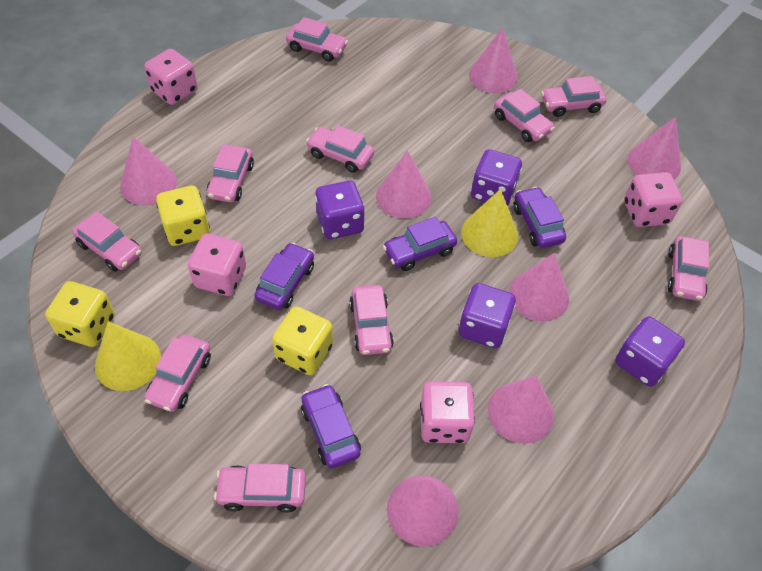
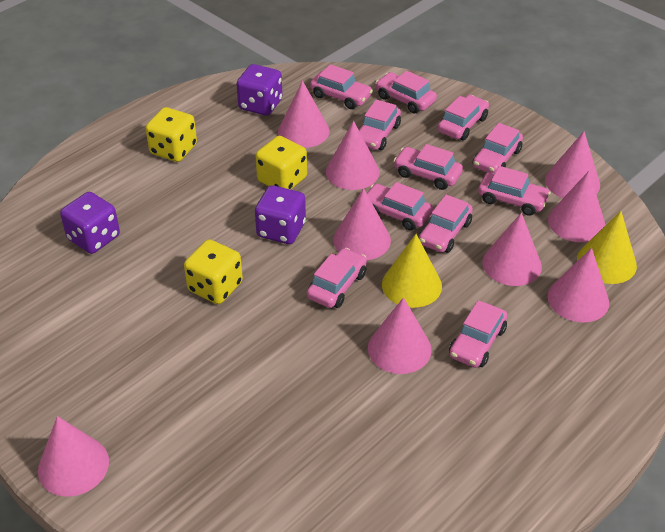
pink car: 10 -> 11
pink cone: 7 -> 9
pink dice: 4 -> 0
purple car: 4 -> 0
purple dice: 4 -> 3

